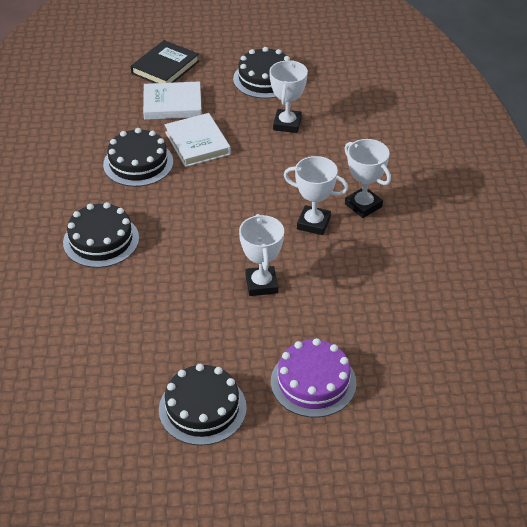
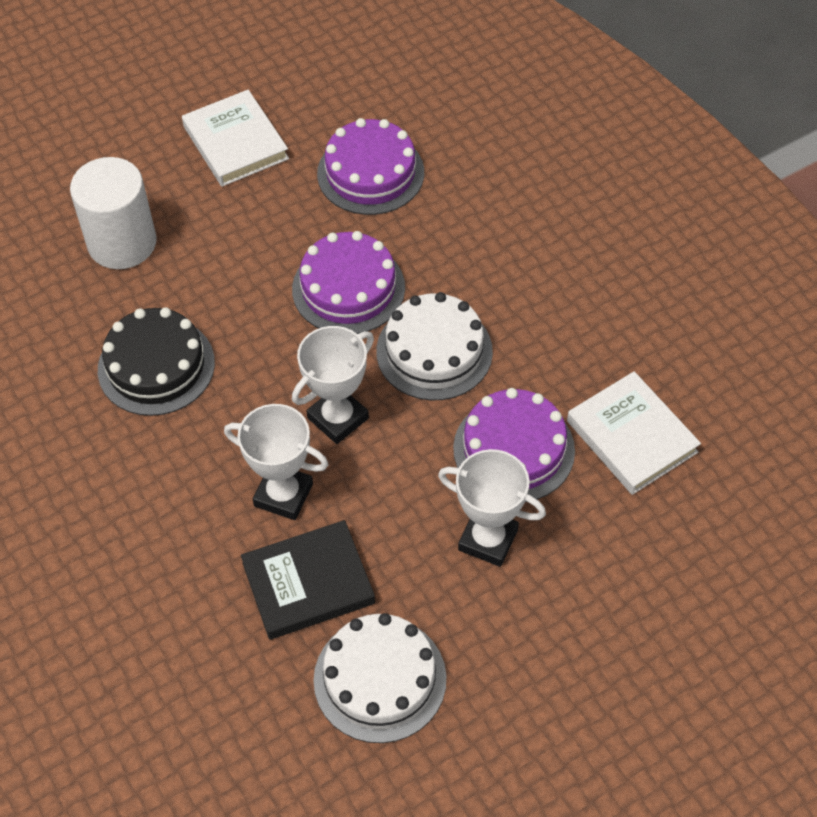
black cake: 4 -> 1
purple cake: 1 -> 3
white cake: 0 -> 2
white cylinder: 0 -> 1
white trophy: 4 -> 3

